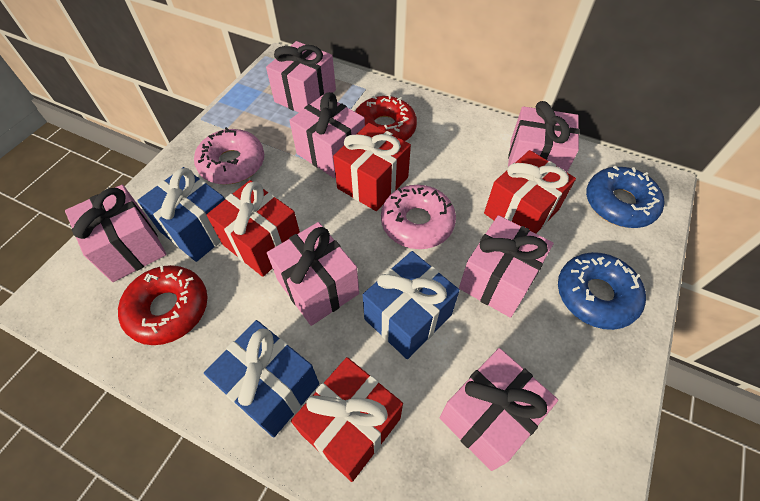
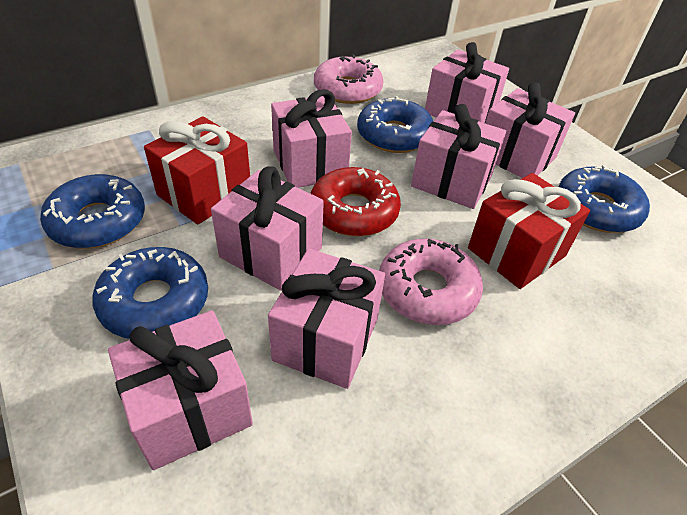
blue donut: 2 -> 4
blue gift: 3 -> 0
red donut: 2 -> 1
red gift: 4 -> 2

